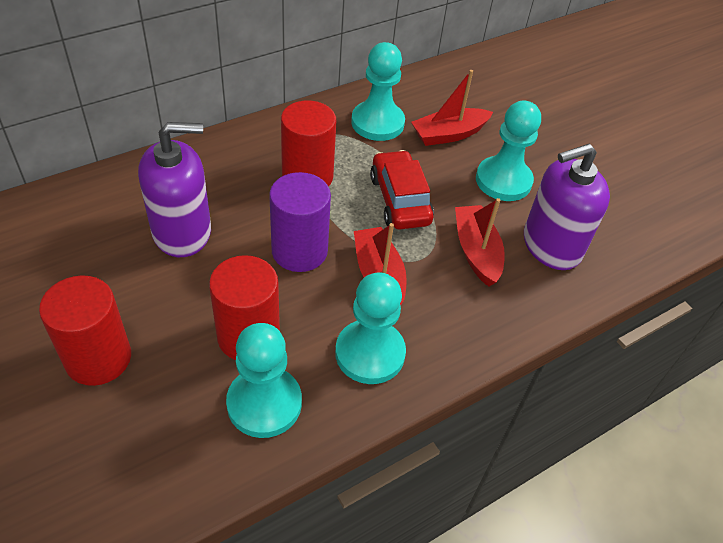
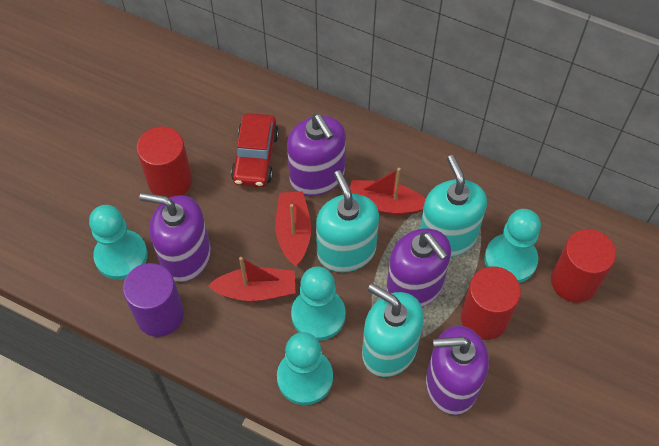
purple soap dispenser: 2 -> 4
turquoise soap dispenser: 0 -> 3

